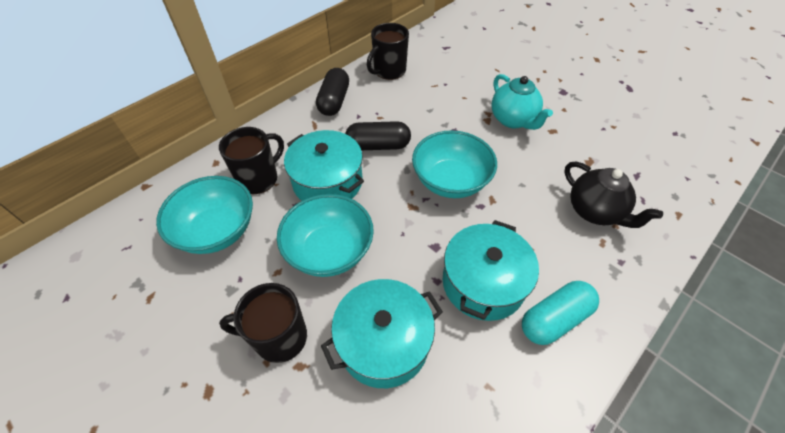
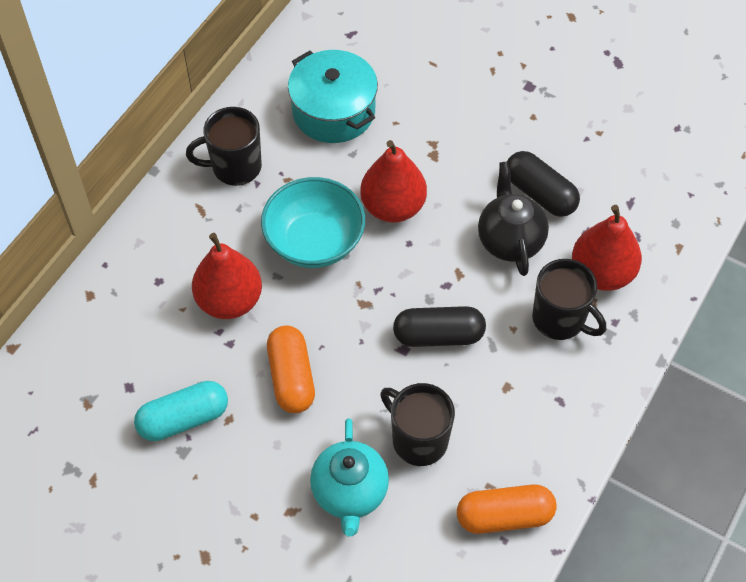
orange capsule: 0 -> 2
red pear: 0 -> 3
turquoise bowl: 3 -> 1
turquoise pot: 3 -> 1

